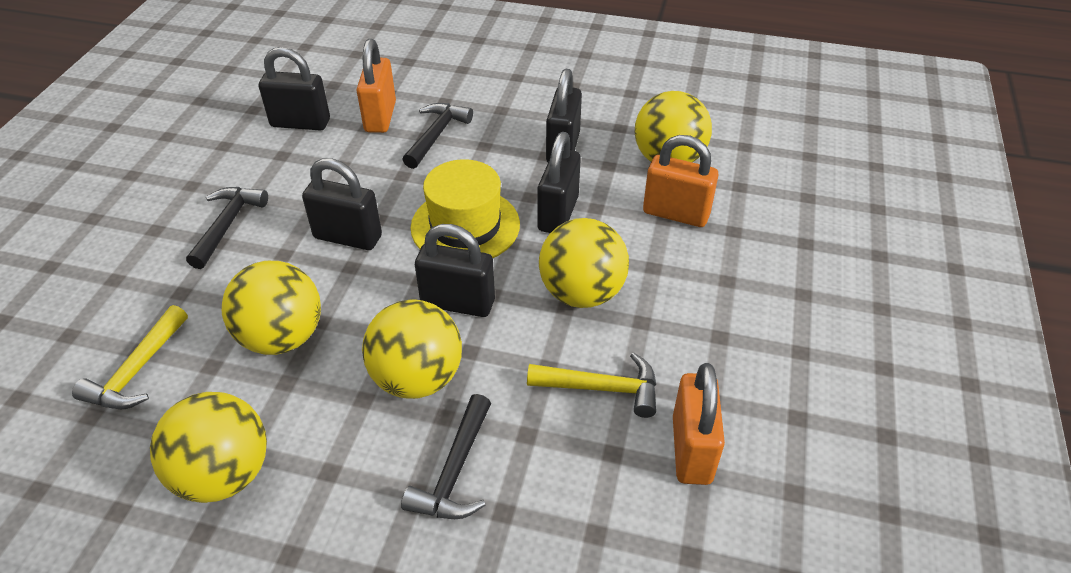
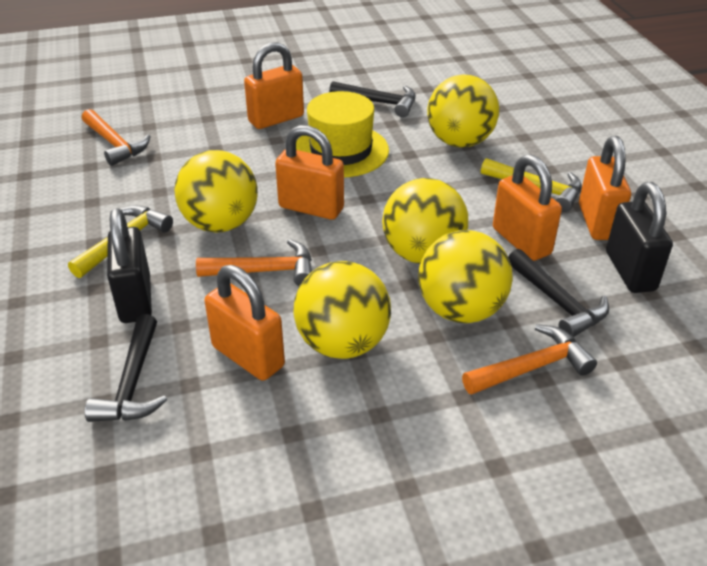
black padlock: 5 -> 2
orange hammer: 0 -> 3
orange padlock: 3 -> 5

